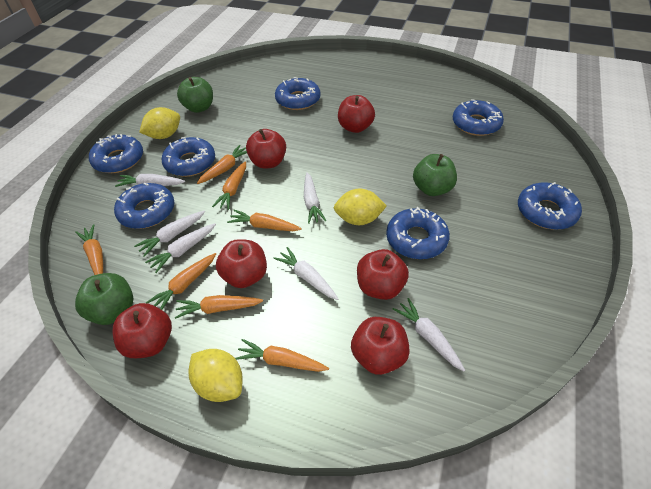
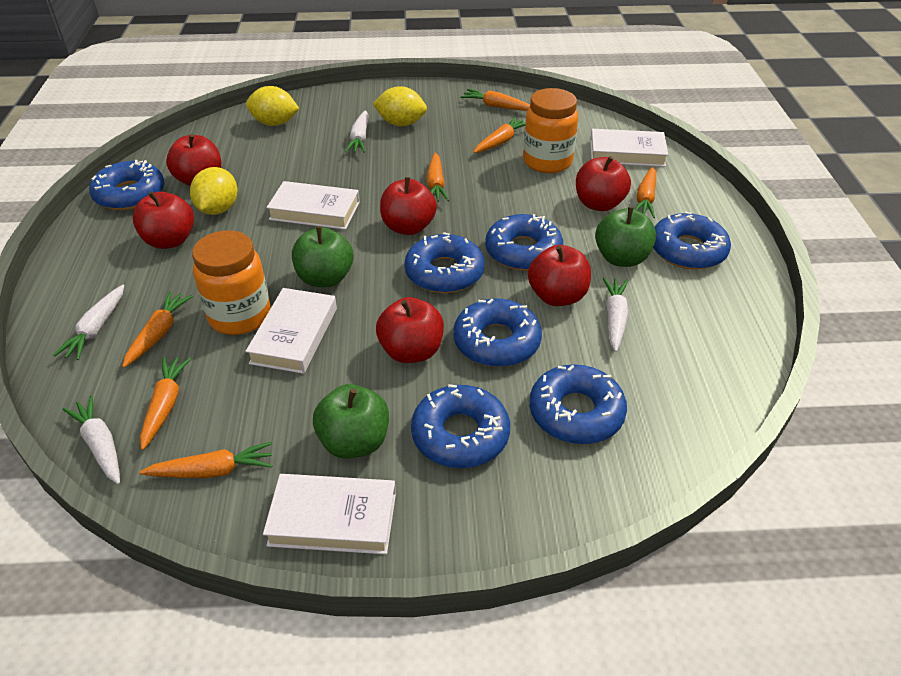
orange jar: 0 -> 2
white book: 0 -> 4
white carrot: 6 -> 4

